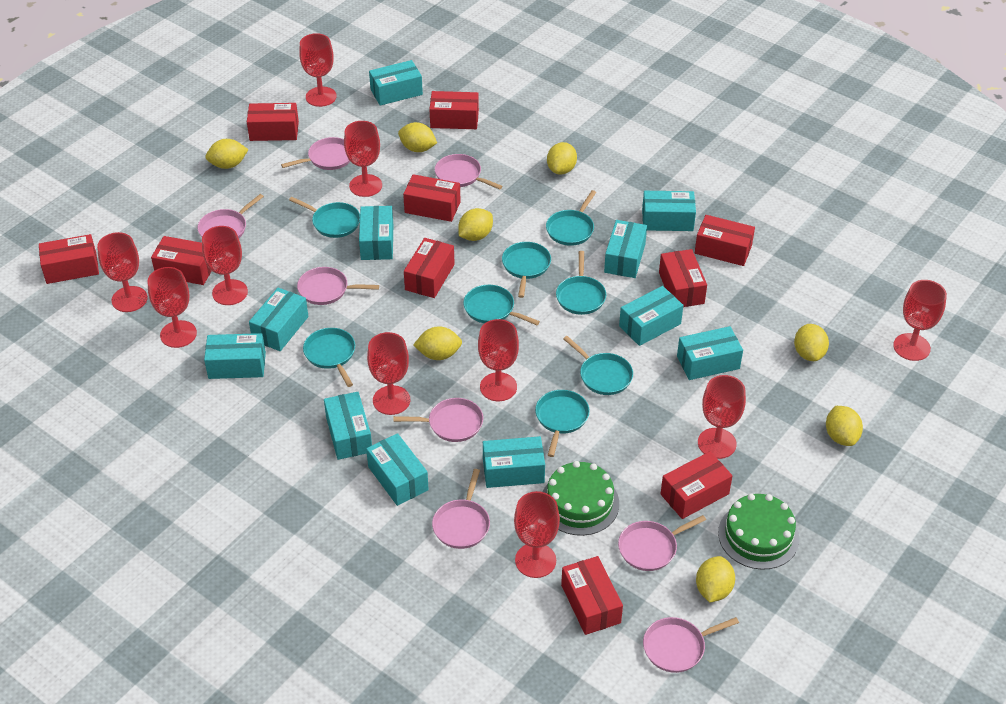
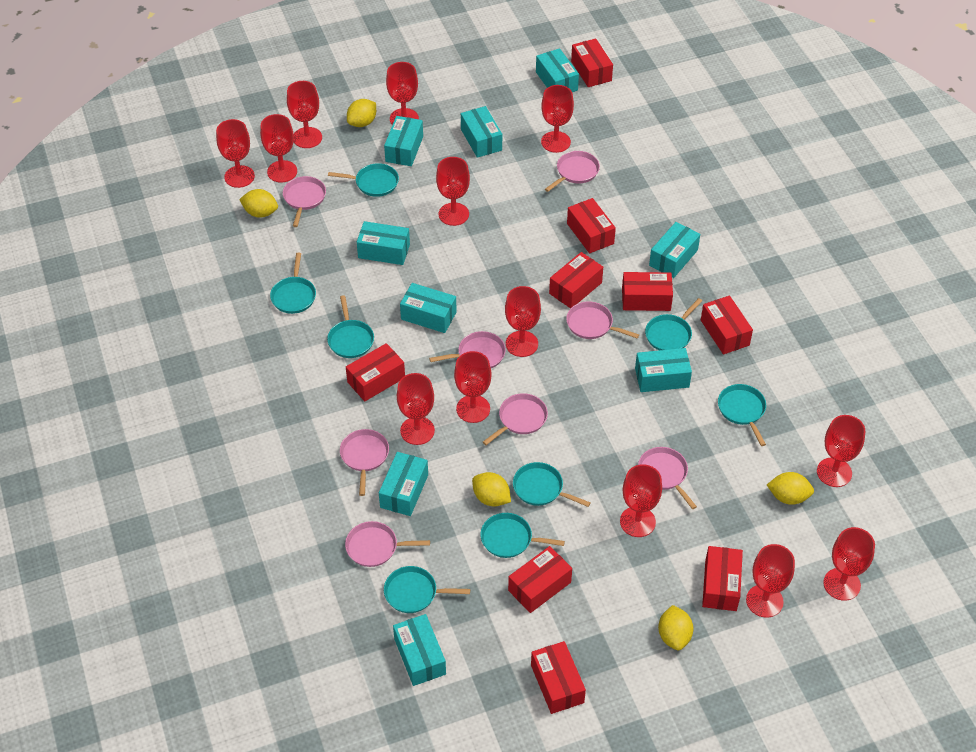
green cake: 2 -> 0
red box: 10 -> 9
red goblet: 10 -> 13
turquoise box: 11 -> 9
yellow lemon: 8 -> 5

